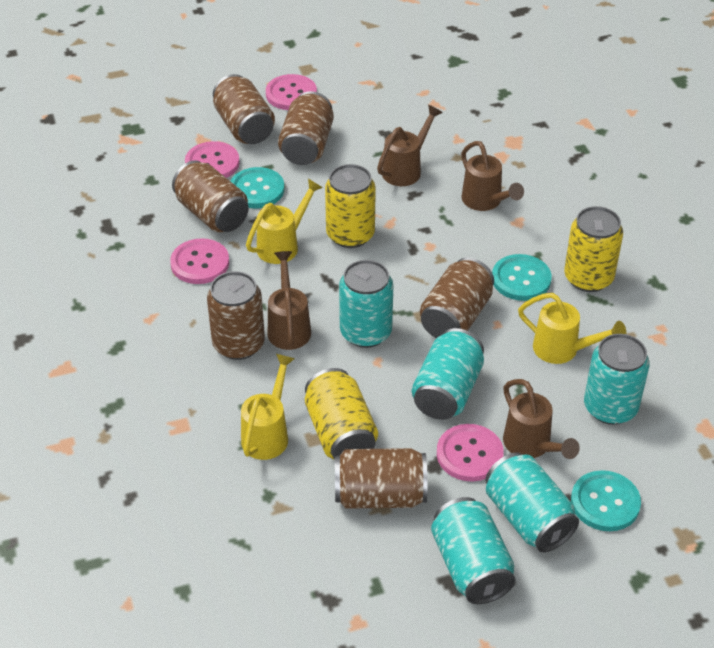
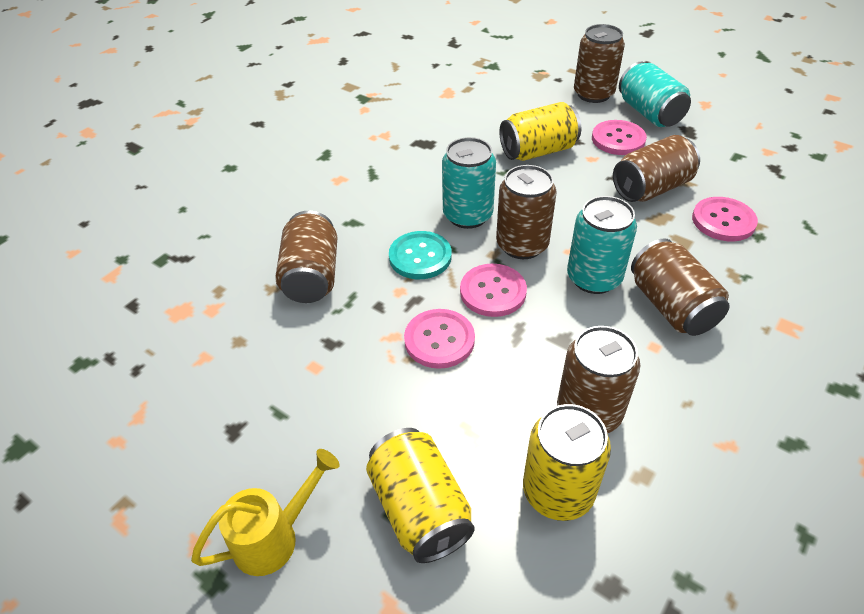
brown watering can: 4 -> 0
turquoise button: 3 -> 1
turquoise can: 5 -> 3
yellow watering can: 3 -> 1

